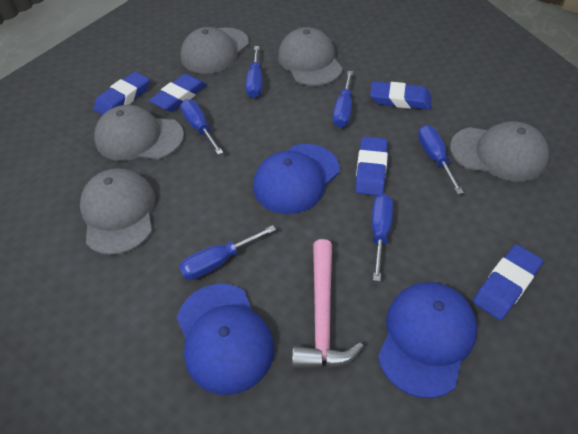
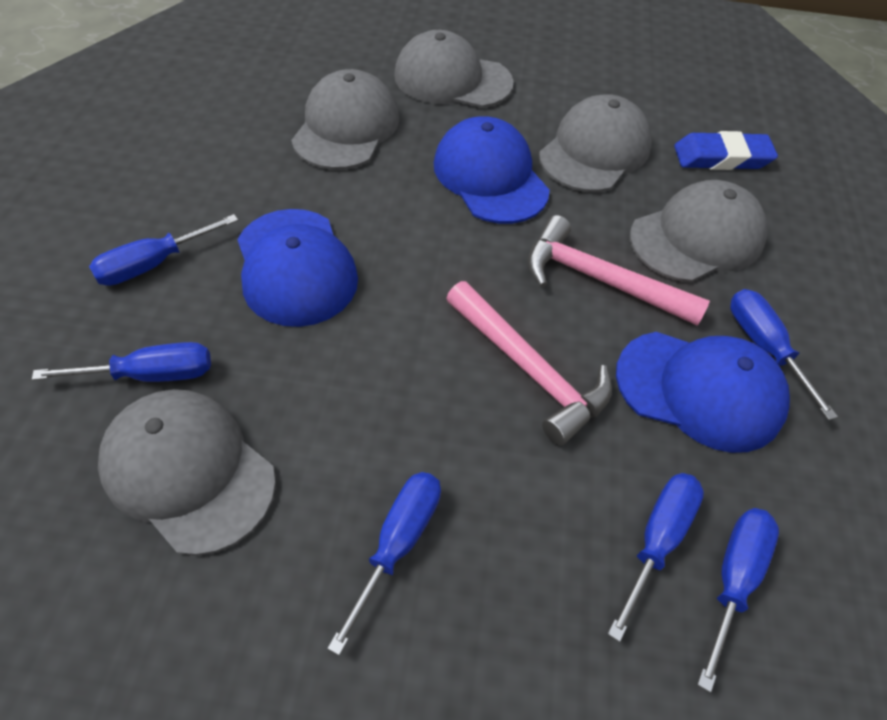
blue eraser: 5 -> 1
pink hammer: 1 -> 2

